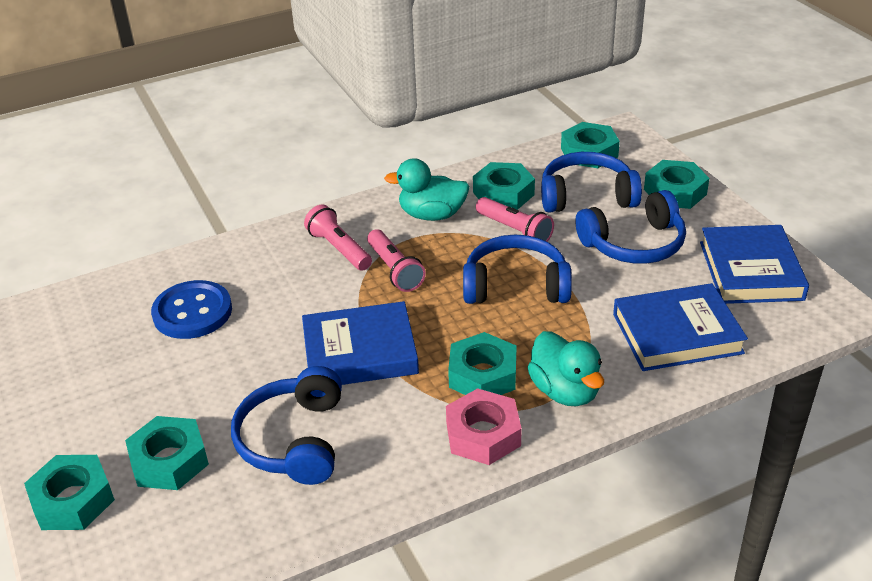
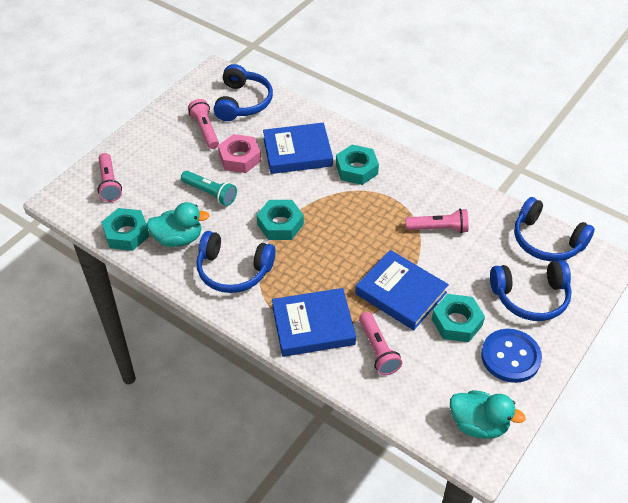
pink flashlight: 3 -> 4
turquoise flashlight: 0 -> 1
turquoise nut: 6 -> 4

